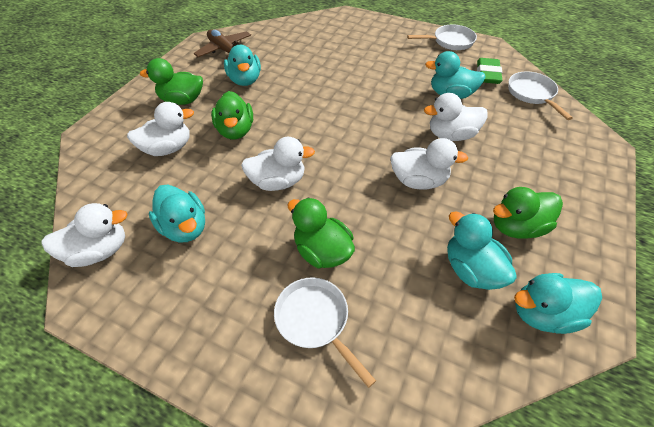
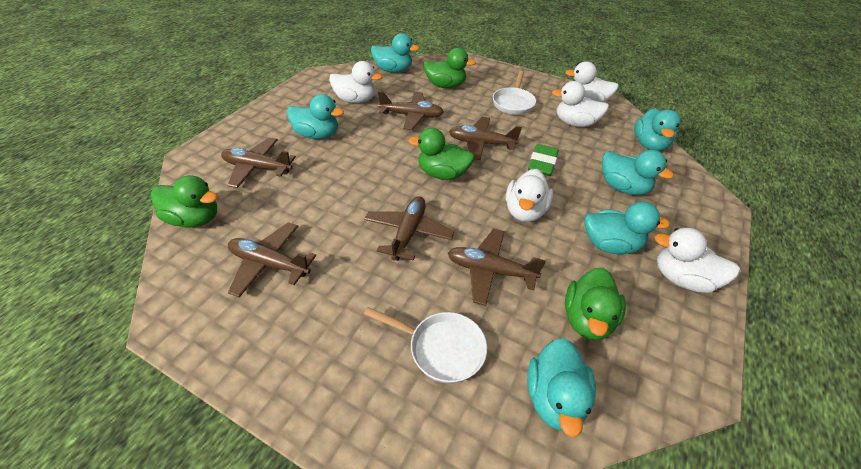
brown plane: 1 -> 6
turquoise duck: 5 -> 6
white pan: 3 -> 2

